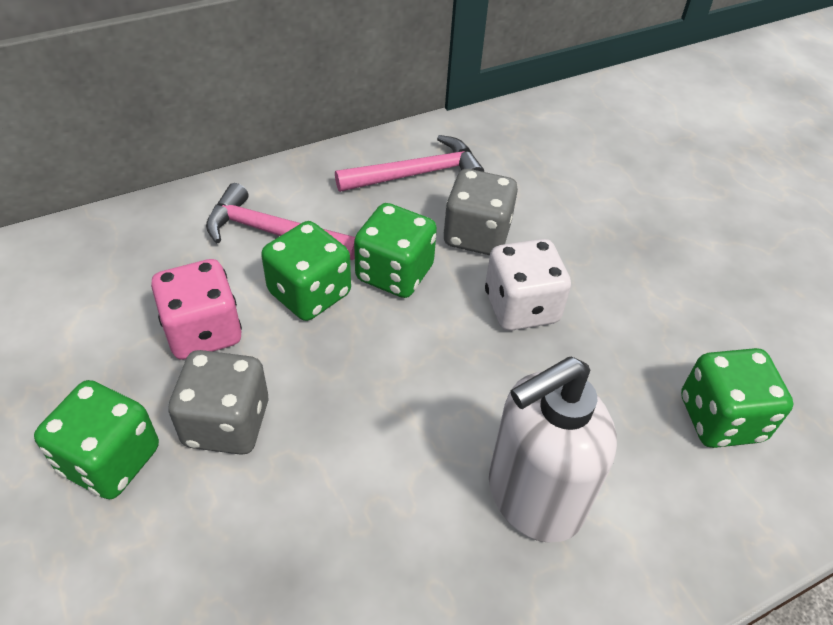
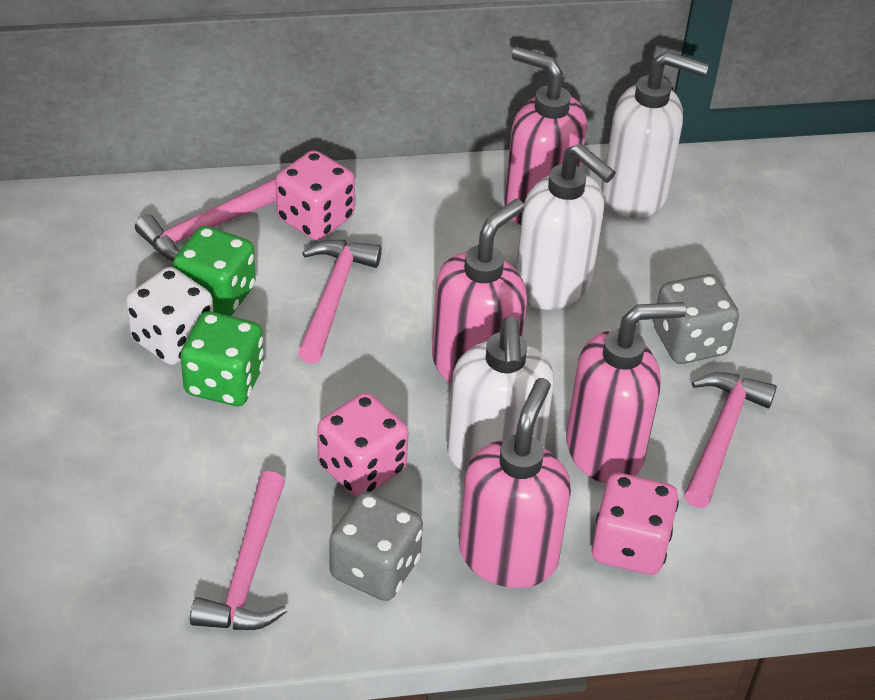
green dice: 4 -> 2
pink dice: 1 -> 3
pink hammer: 2 -> 4
pink soap dispenser: 0 -> 4
white soap dispenser: 1 -> 3

